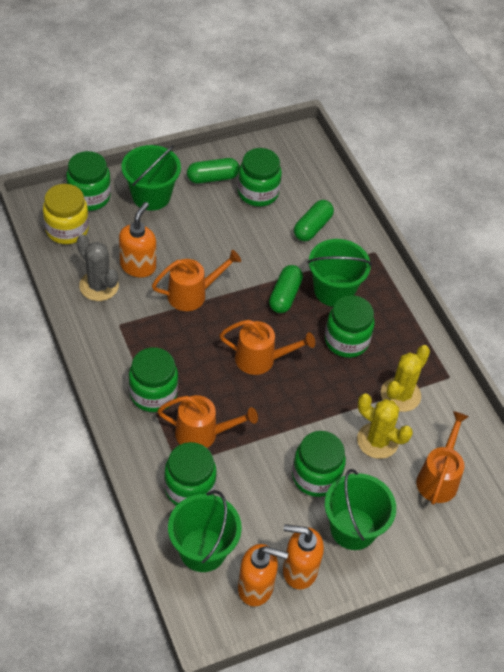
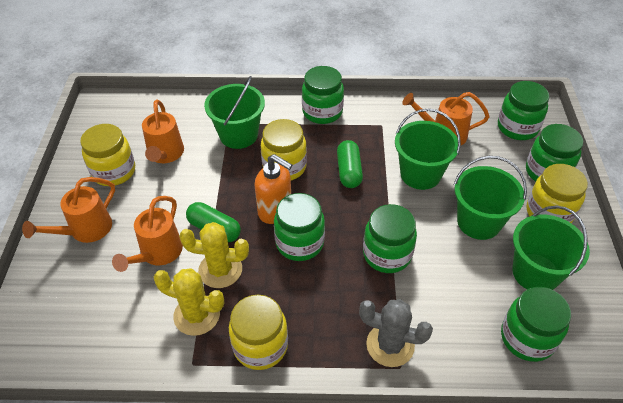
green capsule: 3 -> 2
orange soap dispenser: 3 -> 1
yellow jar: 1 -> 4

